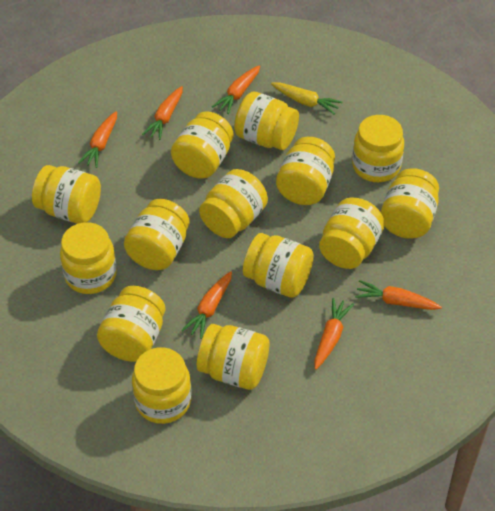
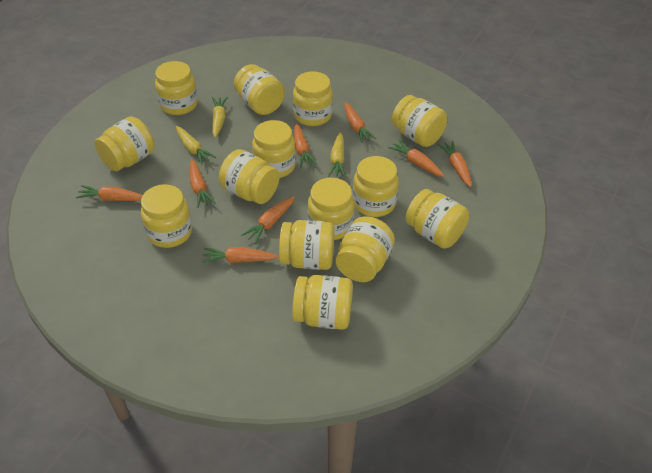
orange carrot: 6 -> 8
yellow carrot: 1 -> 3

